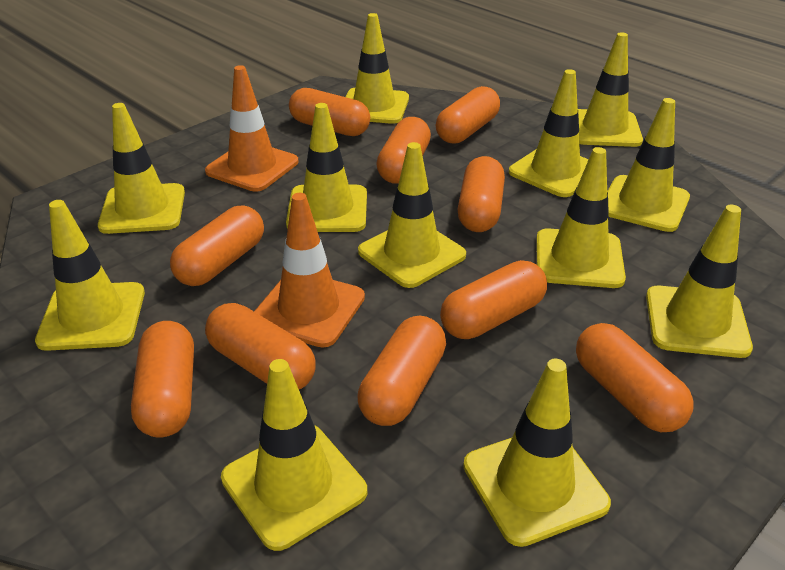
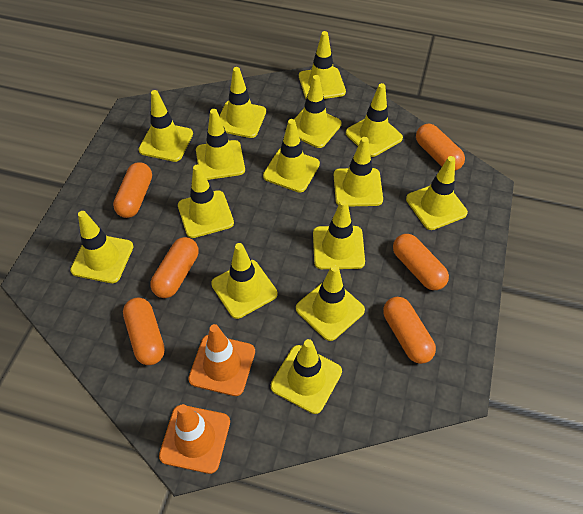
orange capsule: 10 -> 6
yellow traffic cone: 12 -> 15

